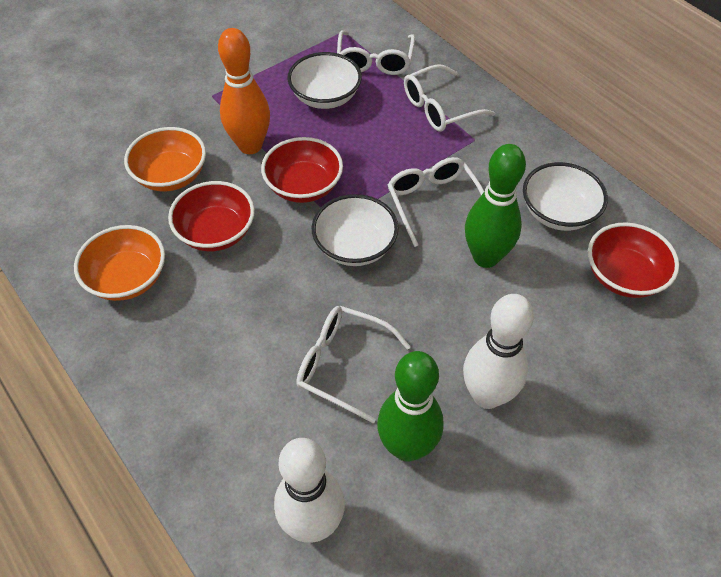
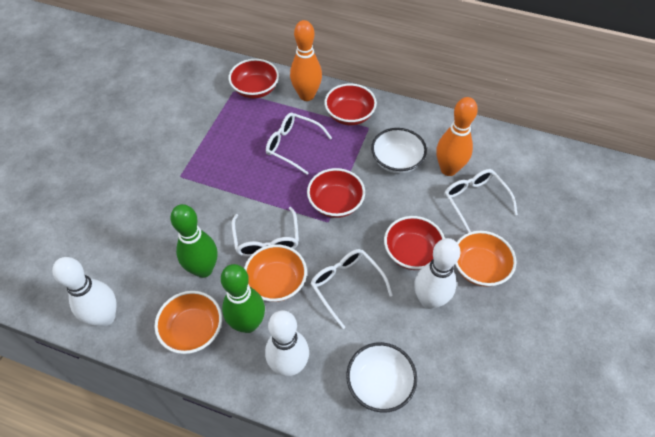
orange bowl: 2 -> 3
orange bowling pin: 1 -> 2
red bowl: 3 -> 4
white bowl: 3 -> 2
white bowling pin: 2 -> 3

